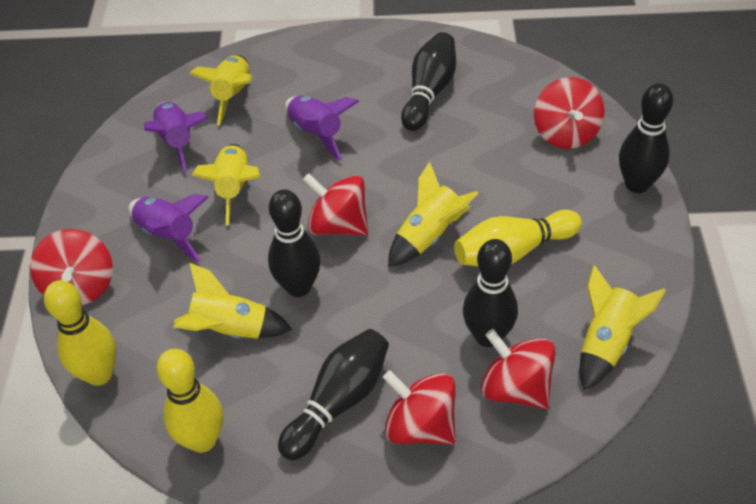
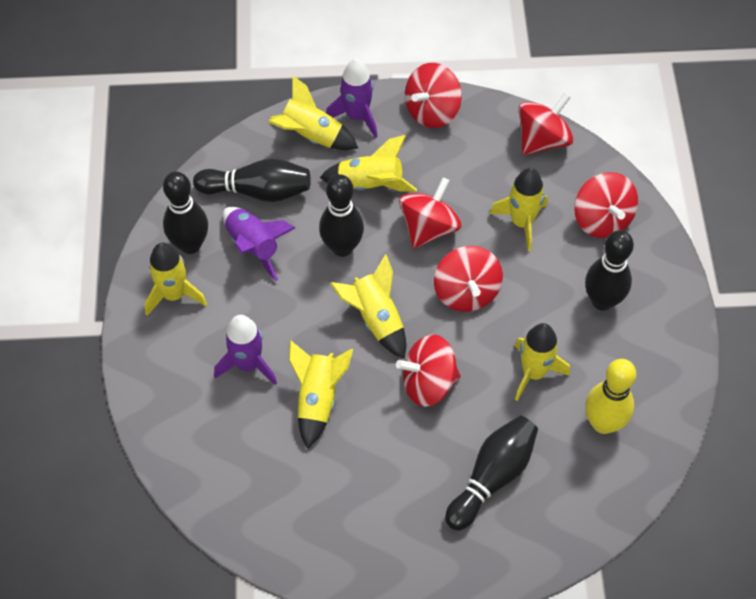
red spinning top: 5 -> 6
yellow bowling pin: 3 -> 1
yellow rocket: 5 -> 7

